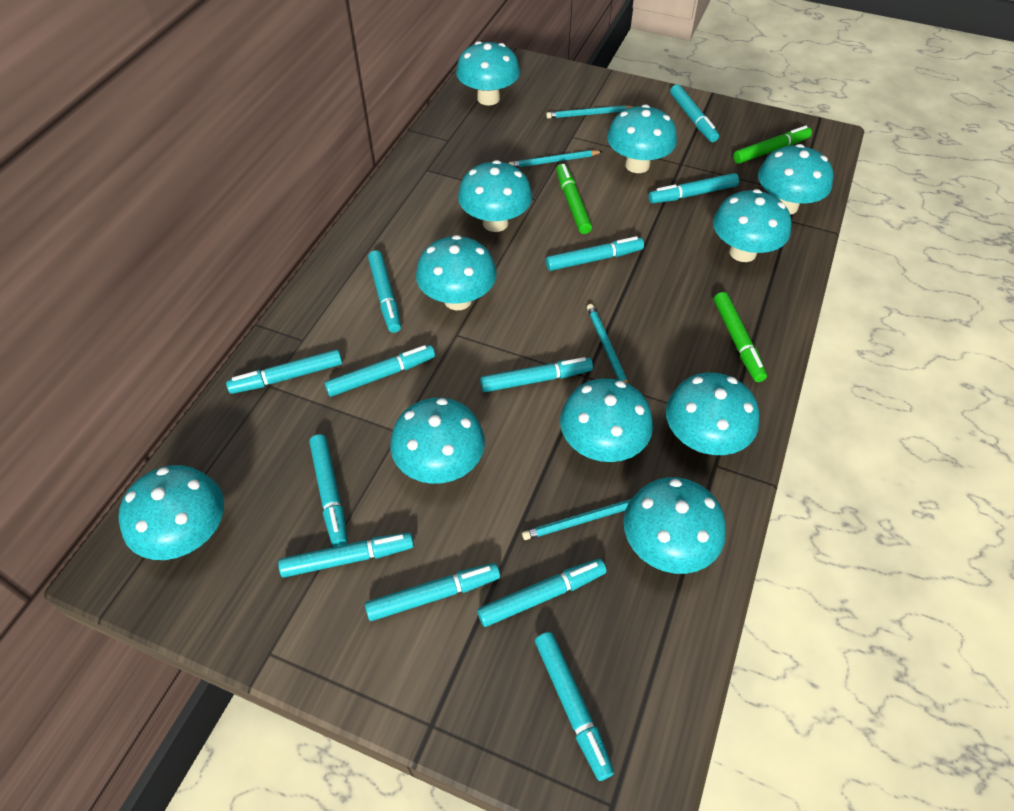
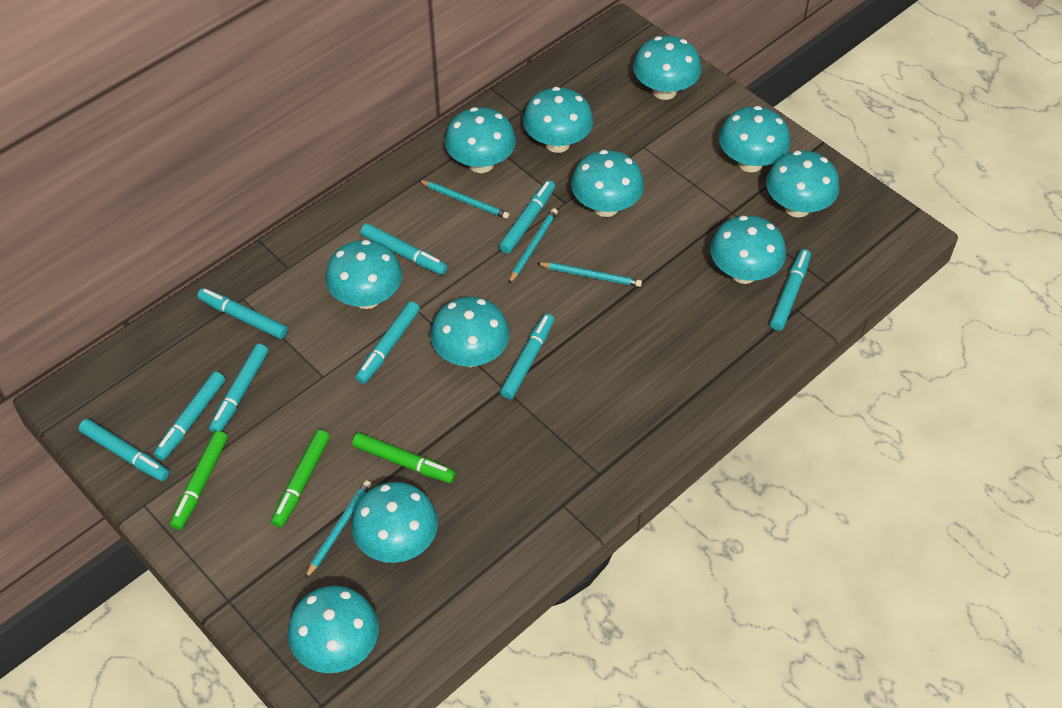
turquoise marker: 12 -> 9

